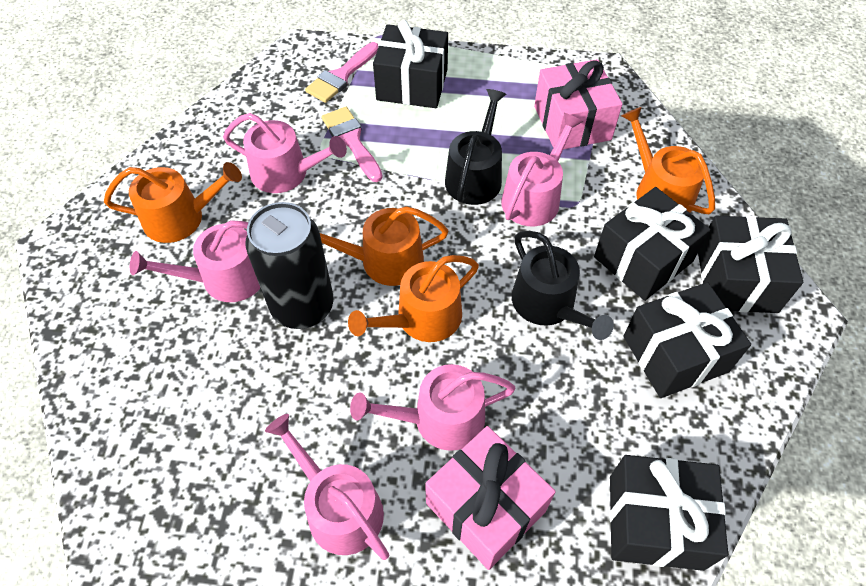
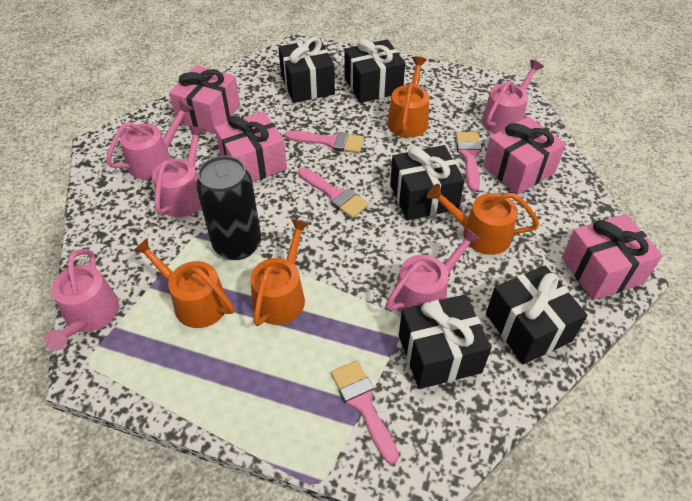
black watering can: 2 -> 0
pink brush: 2 -> 4
pink gift: 2 -> 4

